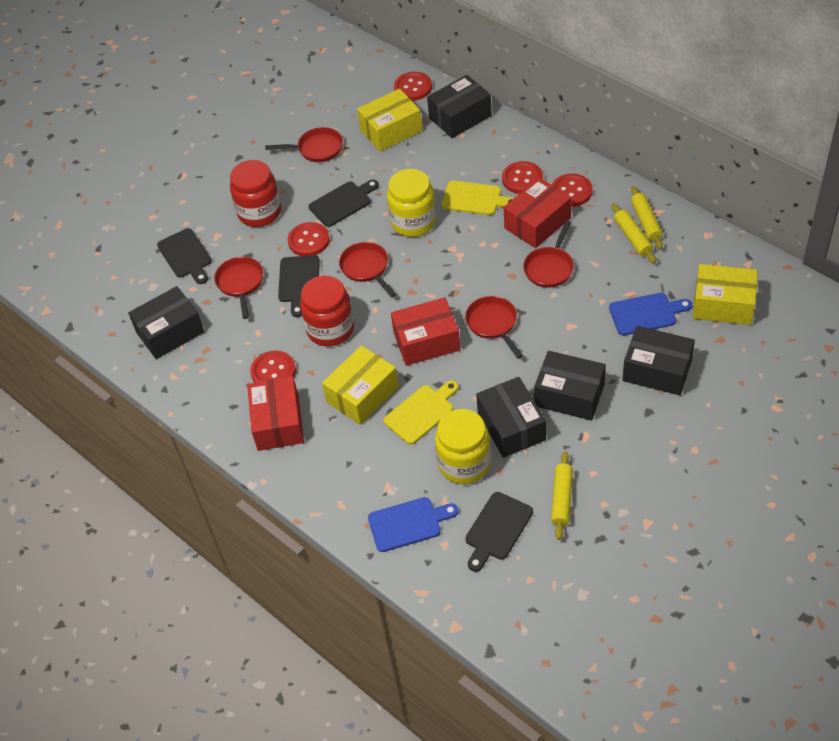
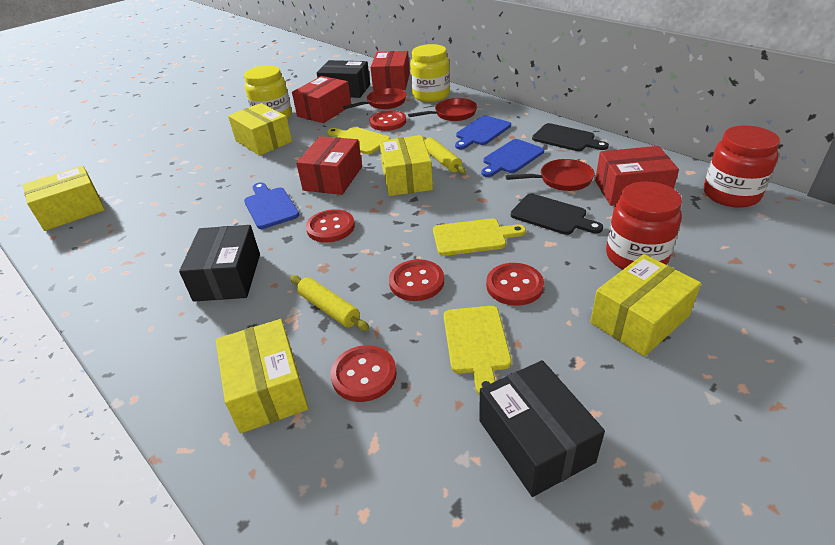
black box: 5 -> 3
black cutting board: 4 -> 2
blue cutting board: 2 -> 3
red box: 3 -> 4
red pan: 5 -> 3
yellow box: 3 -> 5
yellow cutting board: 2 -> 3
yellow rolling pin: 3 -> 2

